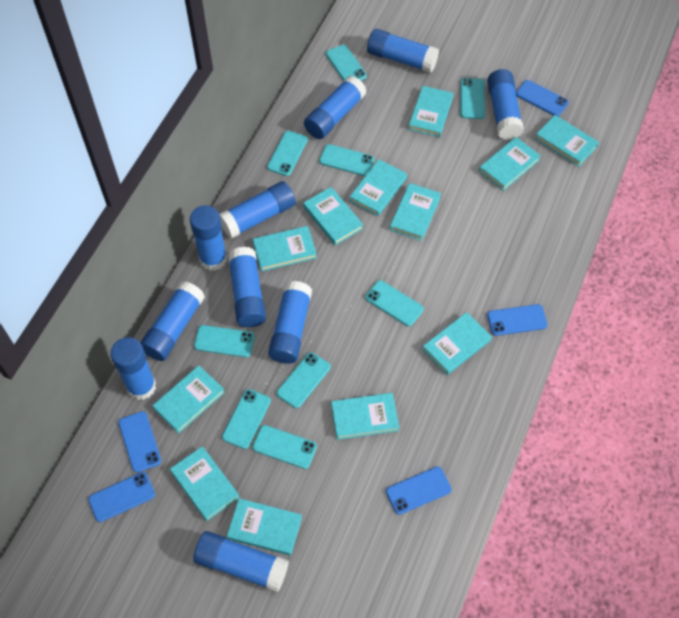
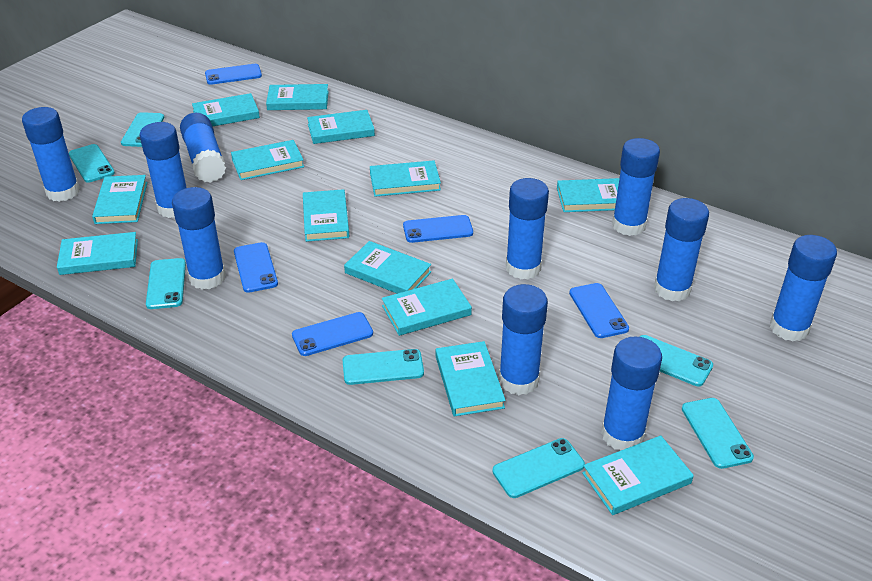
turquoise book: 12 -> 13
turquoise phone: 9 -> 7

